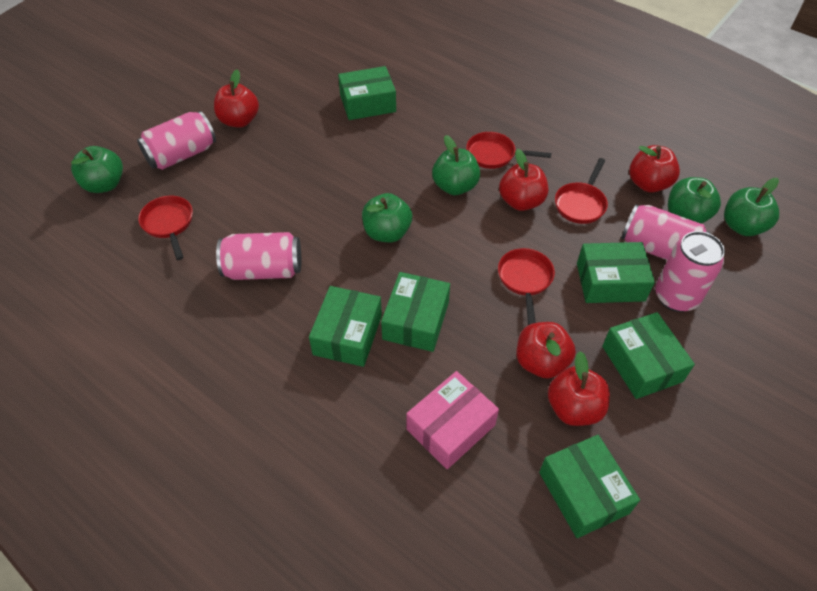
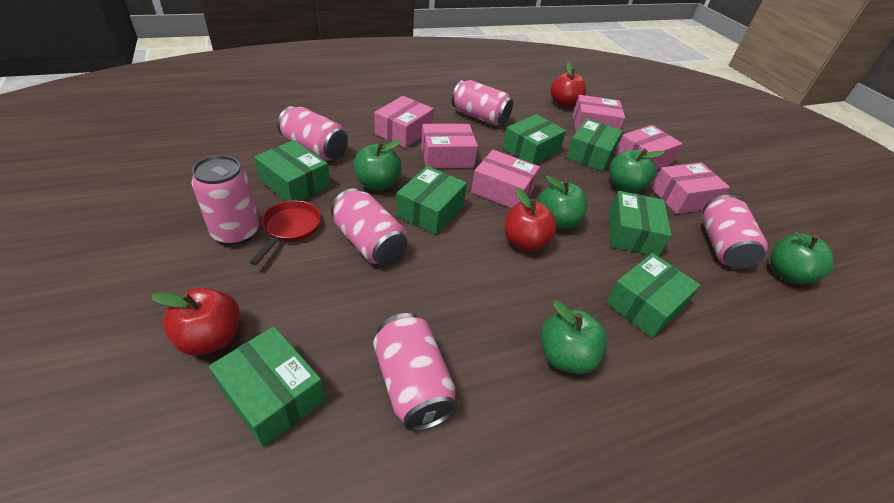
green box: 6 -> 7
pink box: 1 -> 6
pink can: 4 -> 6
red apple: 5 -> 3
red pan: 4 -> 1

